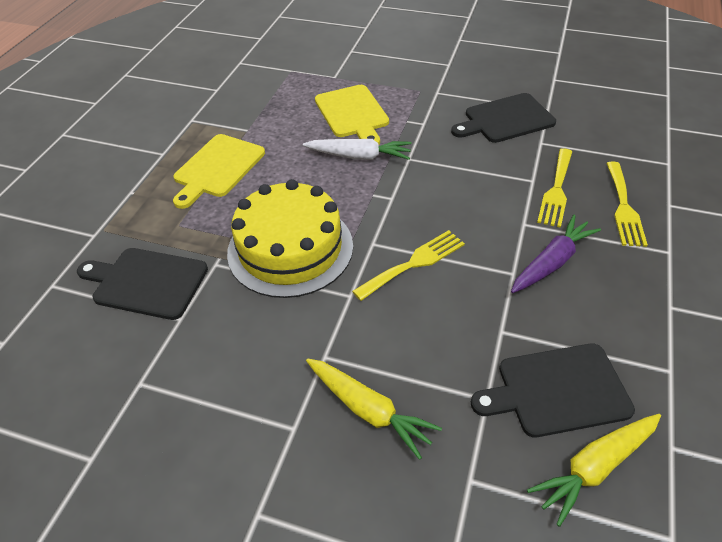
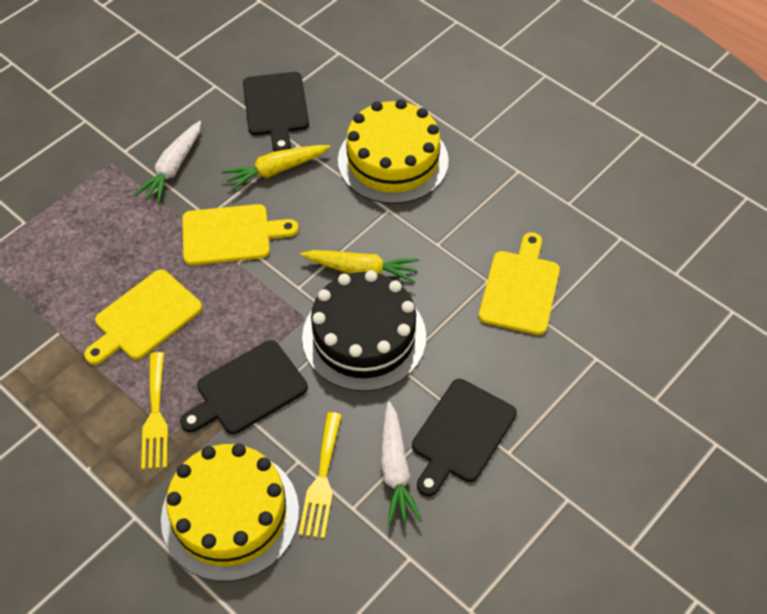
black cake: 0 -> 1
purple carrot: 1 -> 0
white carrot: 1 -> 2
yellow cake: 1 -> 2
yellow cutting board: 2 -> 3
yellow fork: 3 -> 2

